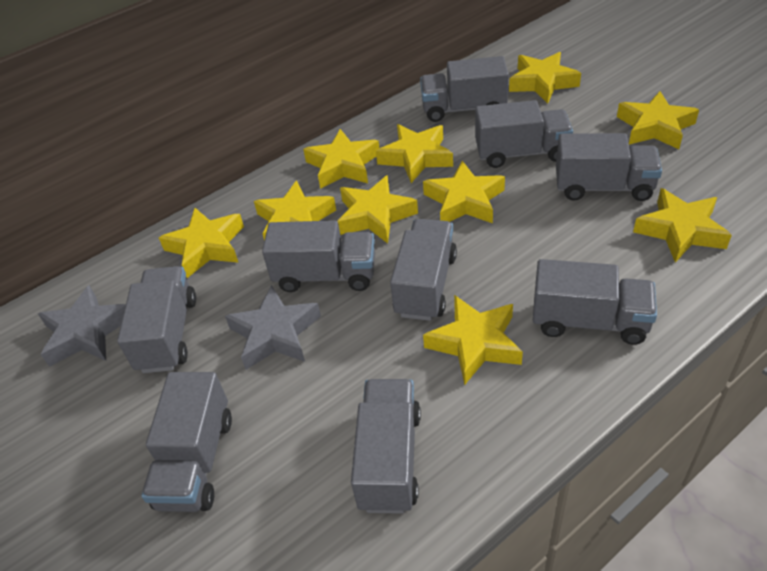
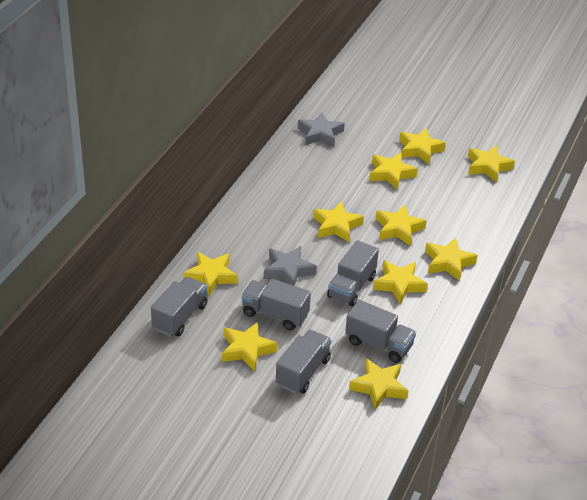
grey truck: 9 -> 5

